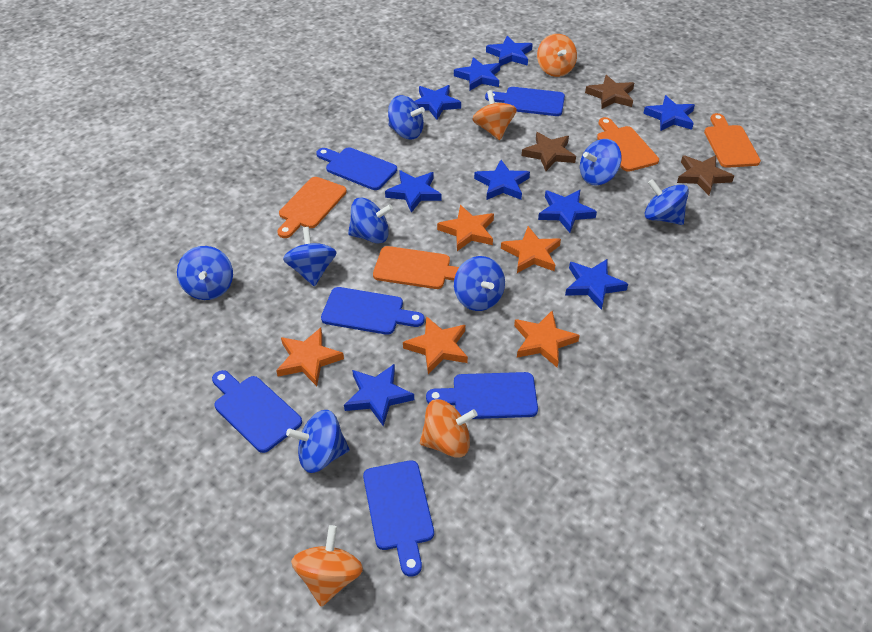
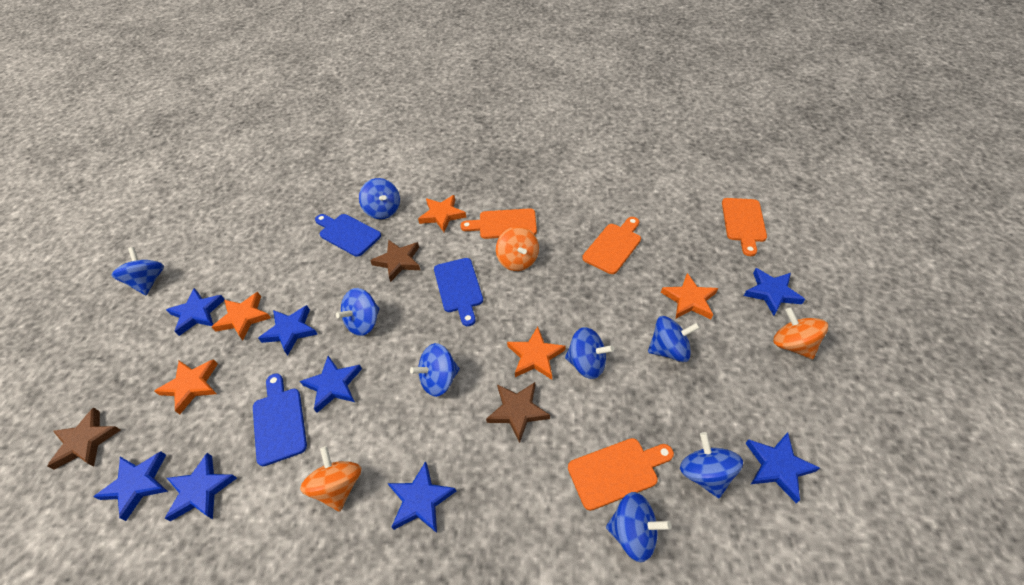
blue cutting board: 6 -> 3
blue star: 9 -> 8
orange spinning top: 4 -> 3

